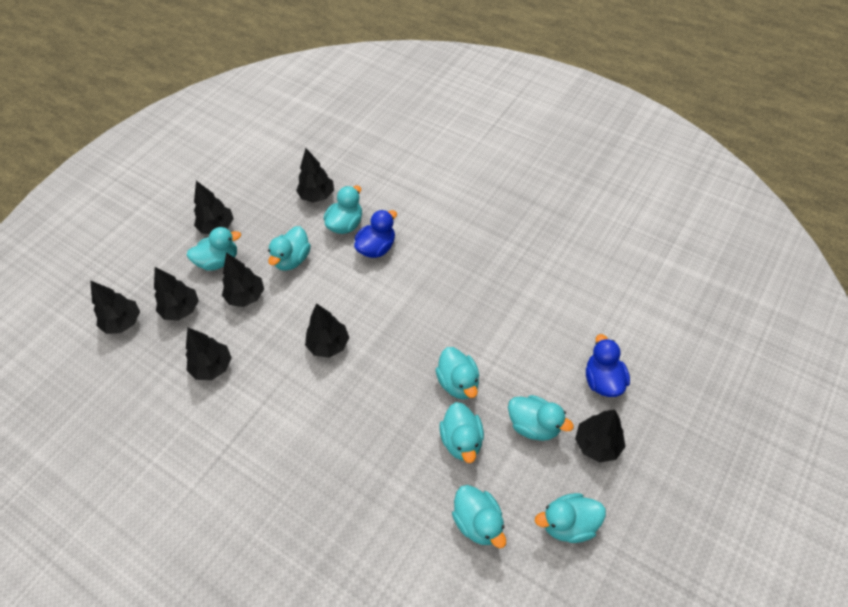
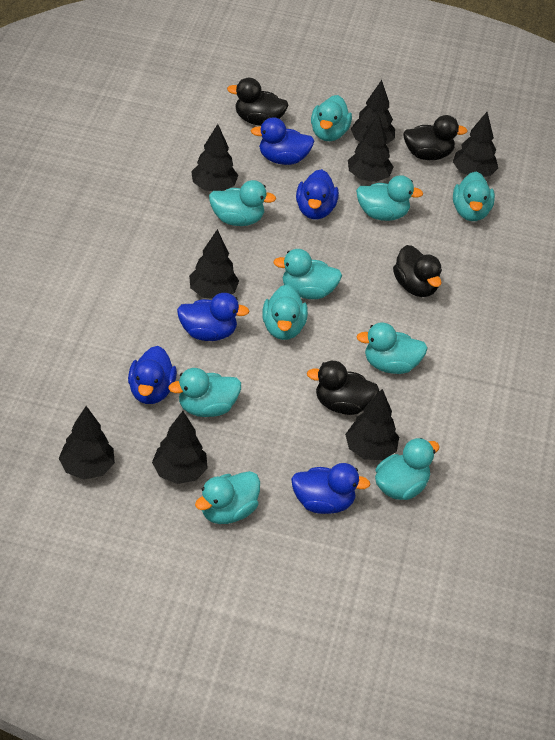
black duck: 0 -> 4
blue duck: 2 -> 5
turquoise duck: 8 -> 10

